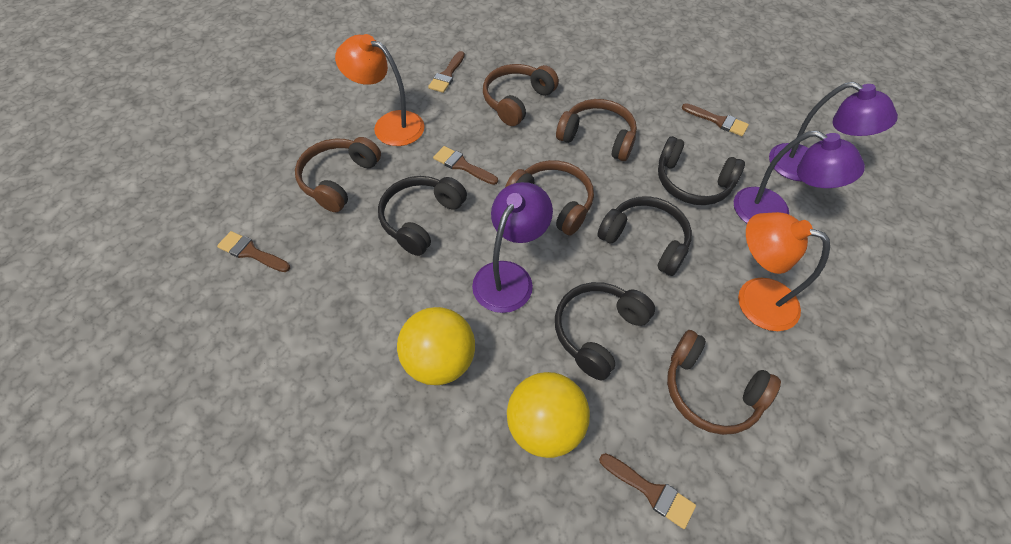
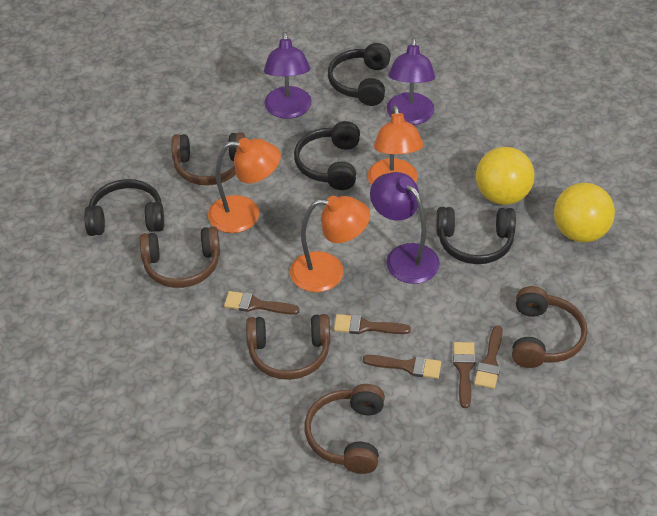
orange lamp: 2 -> 3

